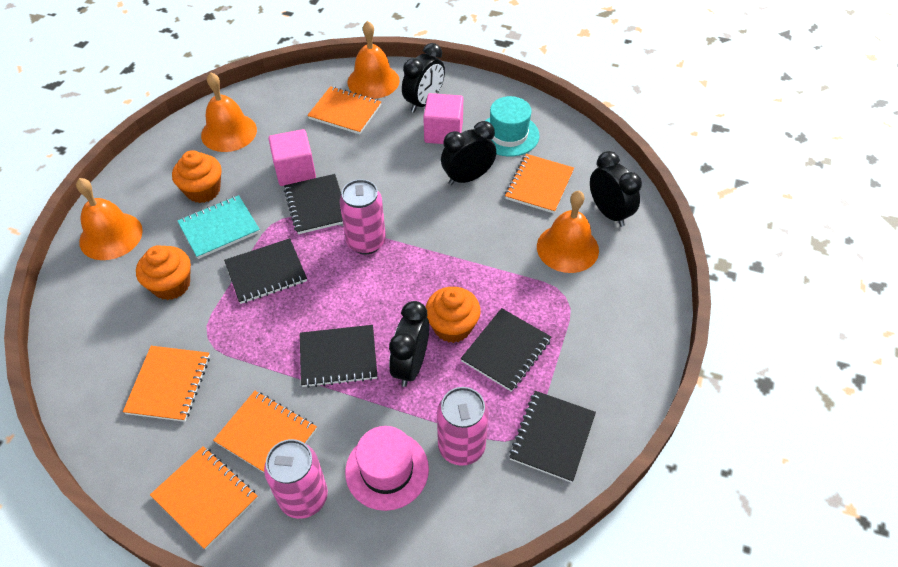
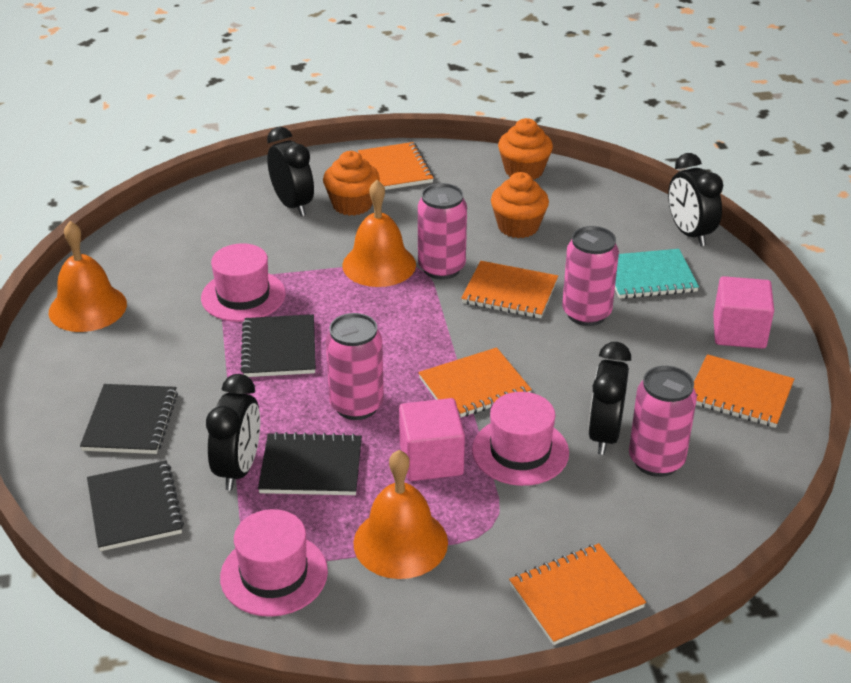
black notebook: 5 -> 4
orange bell: 4 -> 3
pink can: 3 -> 4
pink hat: 1 -> 3
turquoise hat: 1 -> 0

